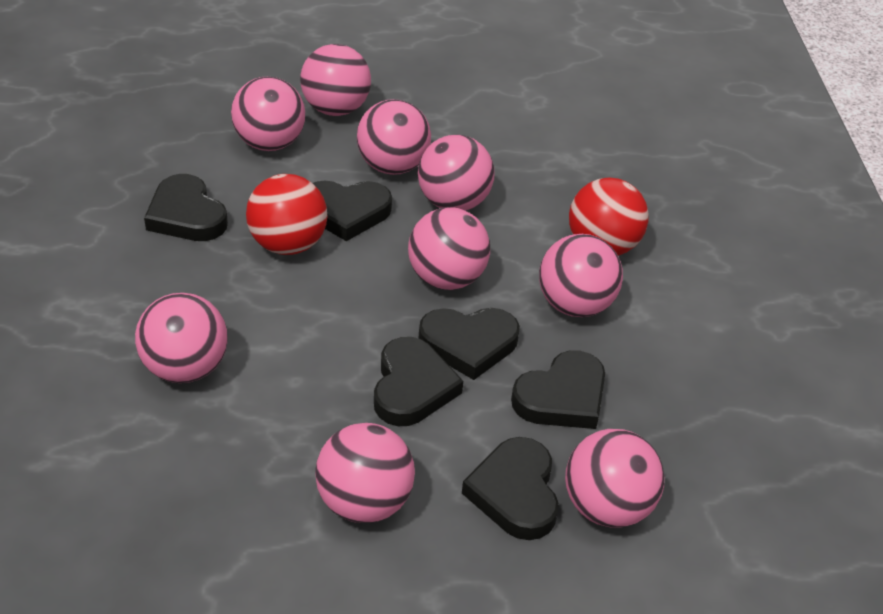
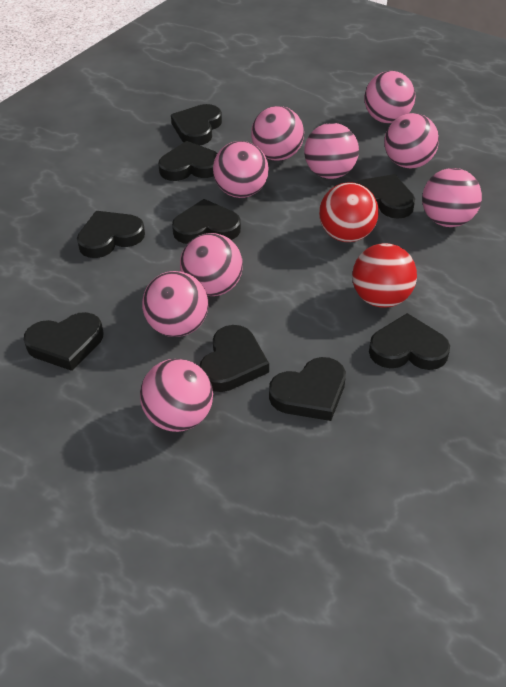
black heart: 6 -> 9

